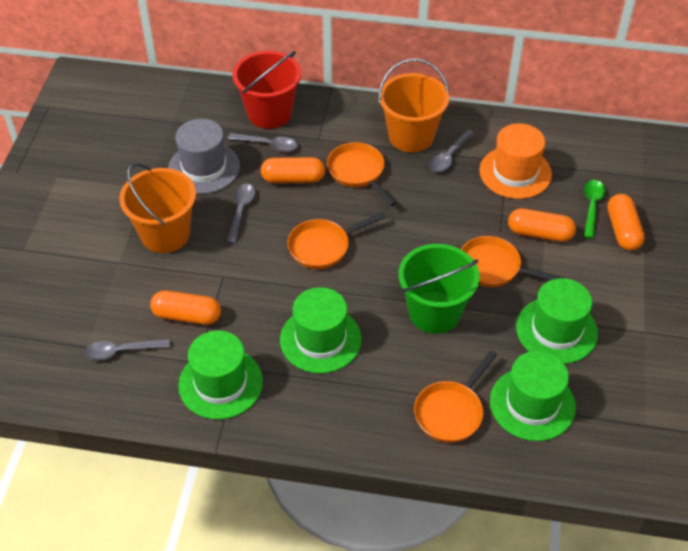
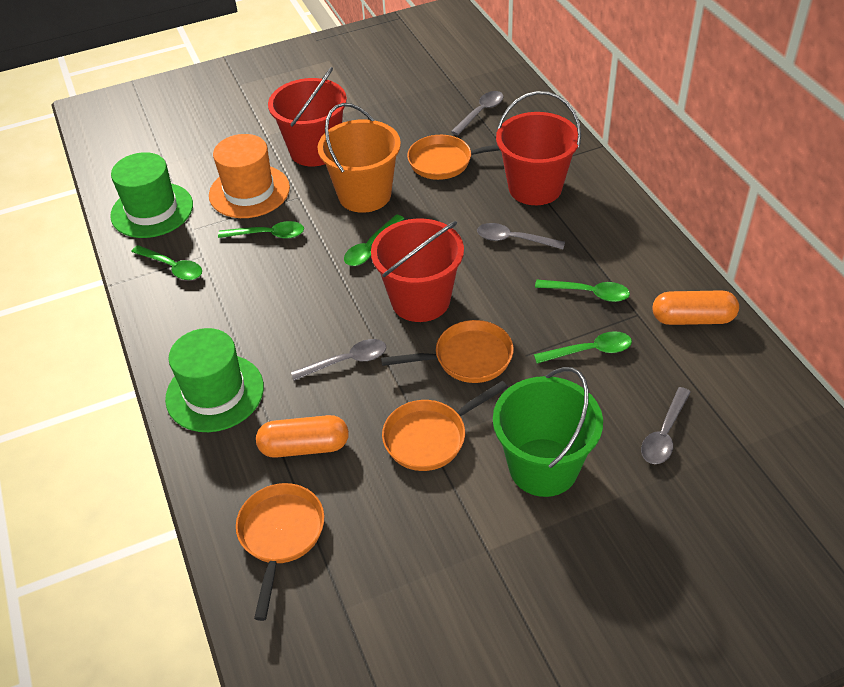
green hat: 4 -> 2
green spoon: 1 -> 5
grey hat: 1 -> 0
orange bucket: 2 -> 1
orange capsule: 4 -> 2
red bucket: 1 -> 3

